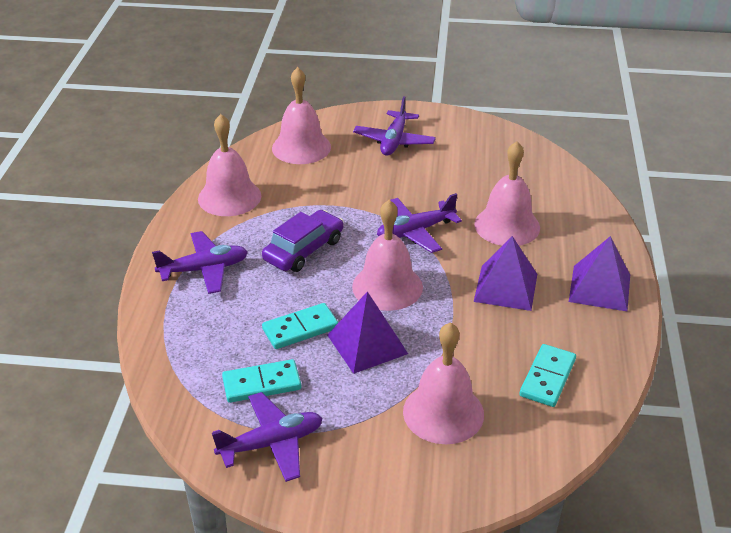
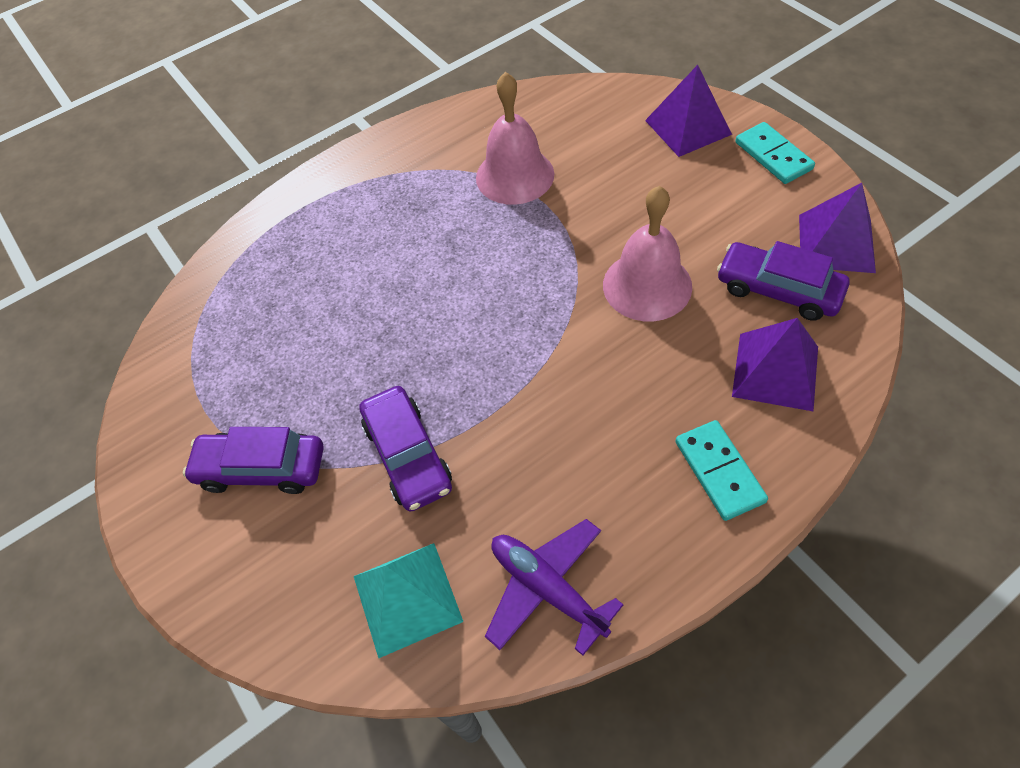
pink bell: 5 -> 2
purple car: 1 -> 3
purple plane: 4 -> 1
turquoise domino: 3 -> 2
turquoise pyramid: 0 -> 1

